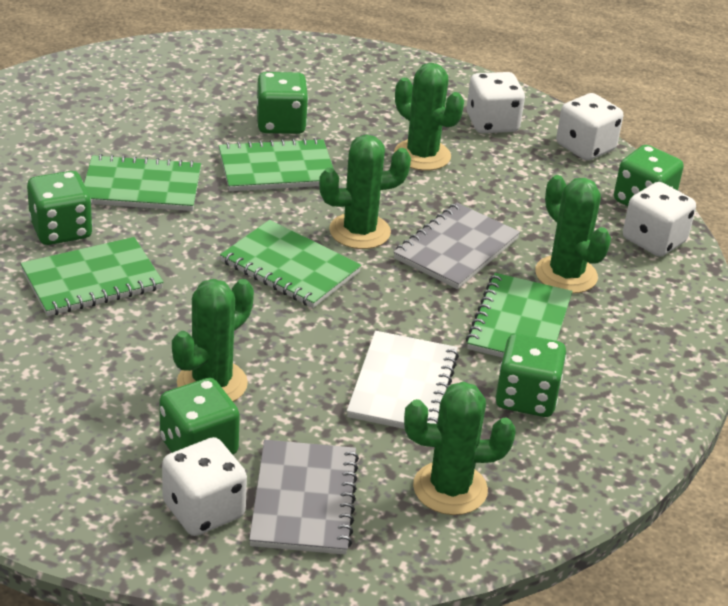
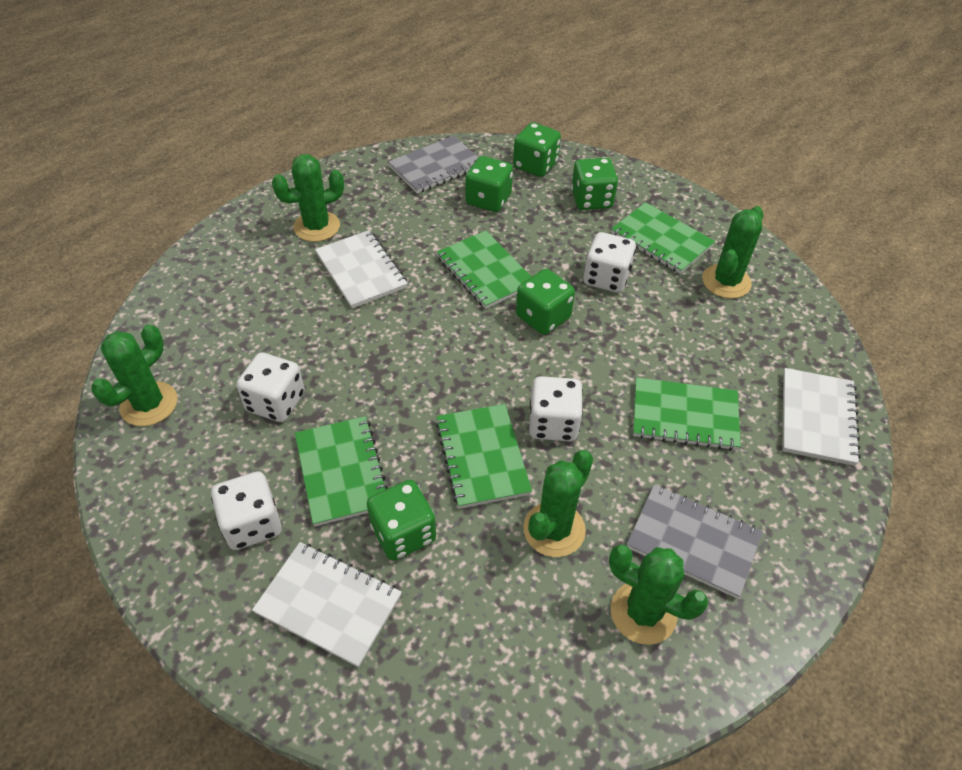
white notebook: 1 -> 3

